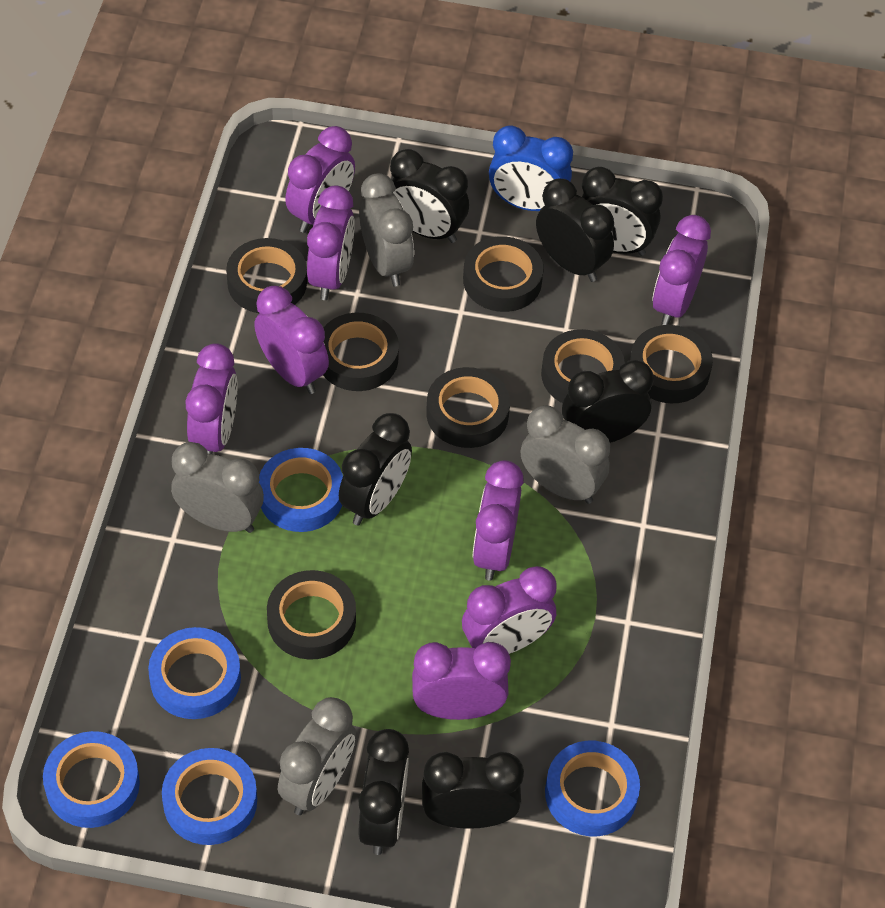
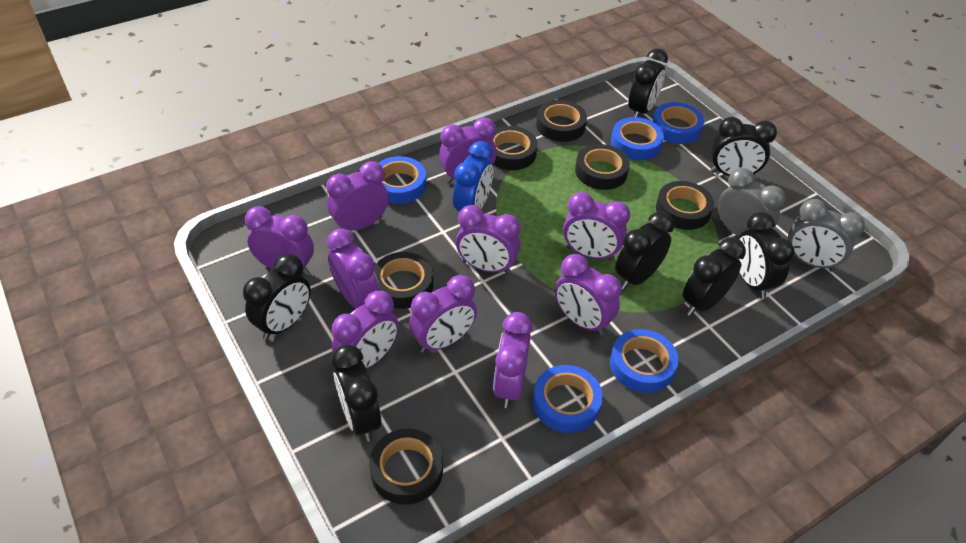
black tape: 7 -> 6
grey clock: 4 -> 2
purple clock: 8 -> 10

